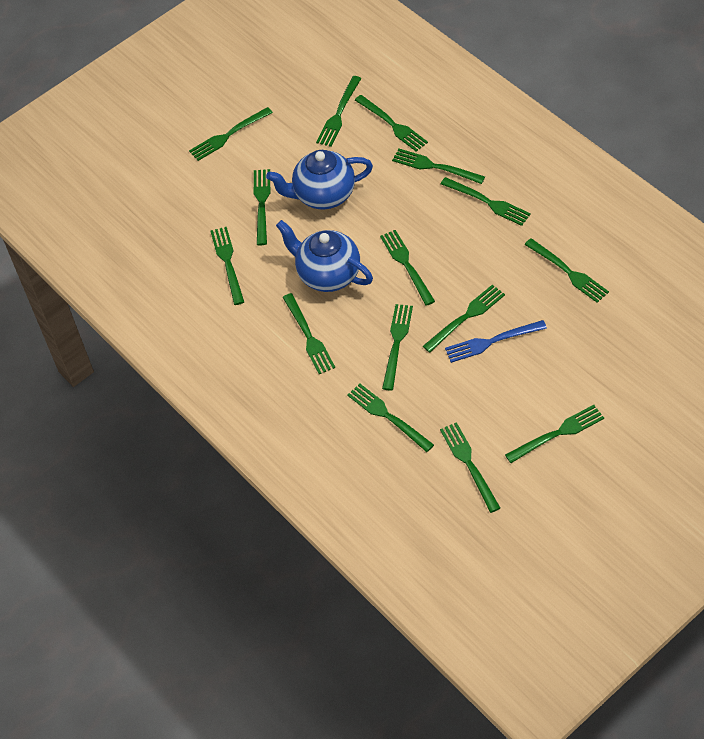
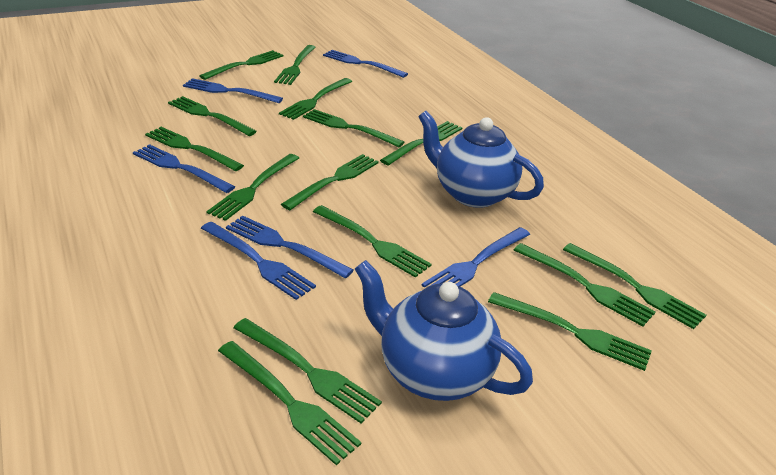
blue fork: 1 -> 6

